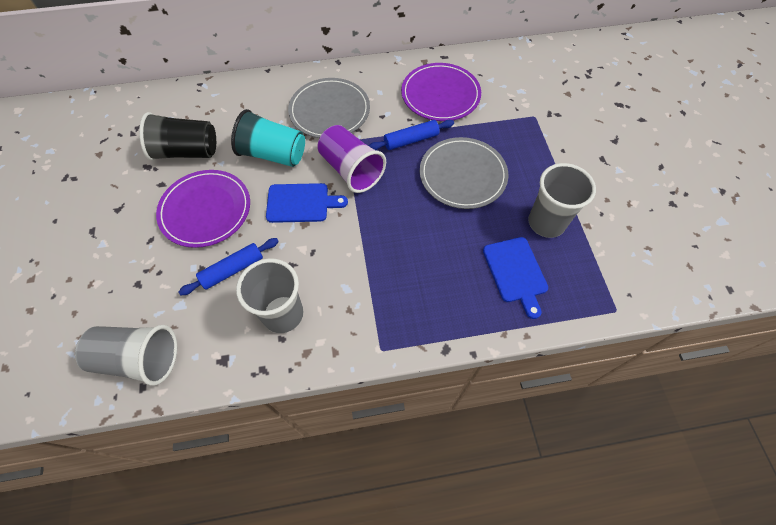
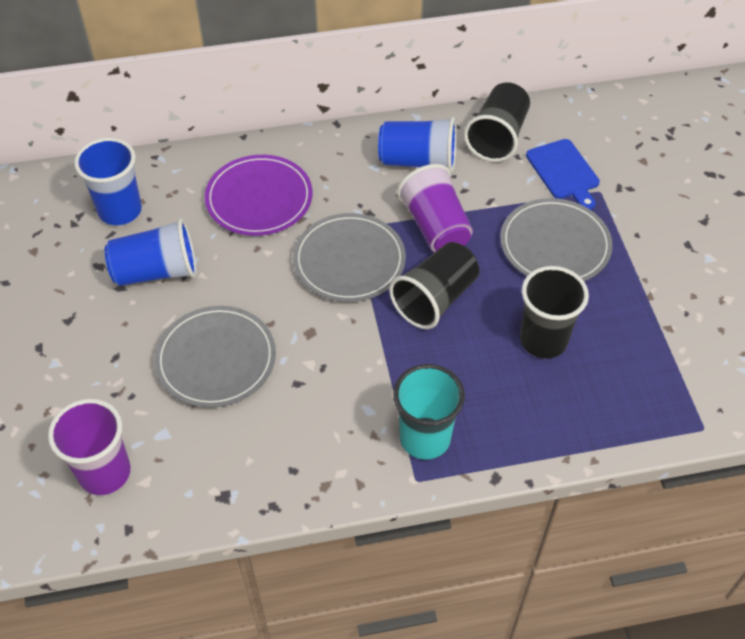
black cup: 1 -> 3
blue cup: 0 -> 3
blue cutting board: 2 -> 1
blue rolling pin: 2 -> 0
grey cup: 3 -> 0
grey plate: 2 -> 3
purple cup: 1 -> 2
purple plate: 2 -> 1

